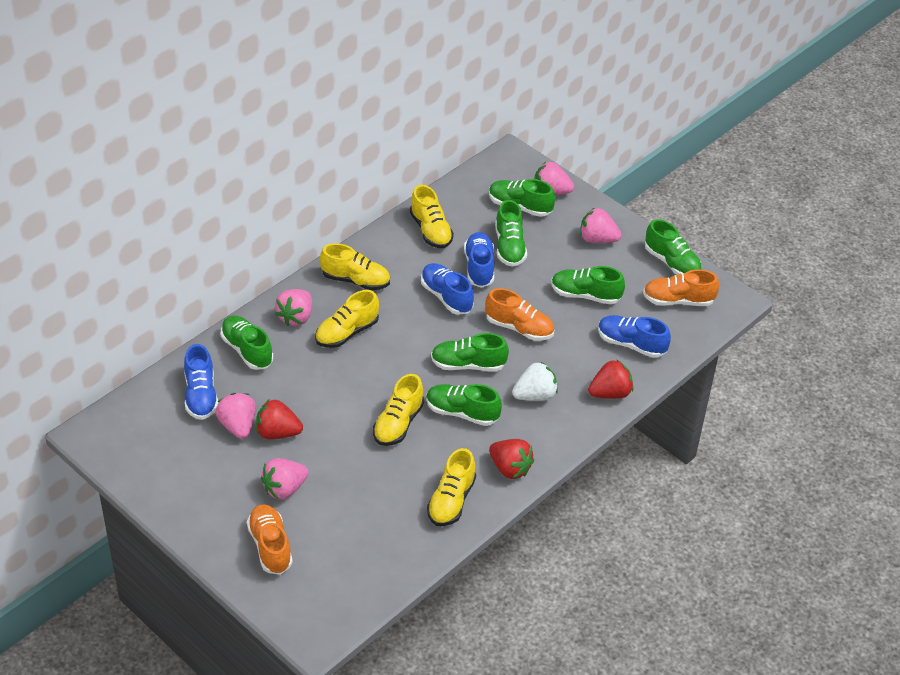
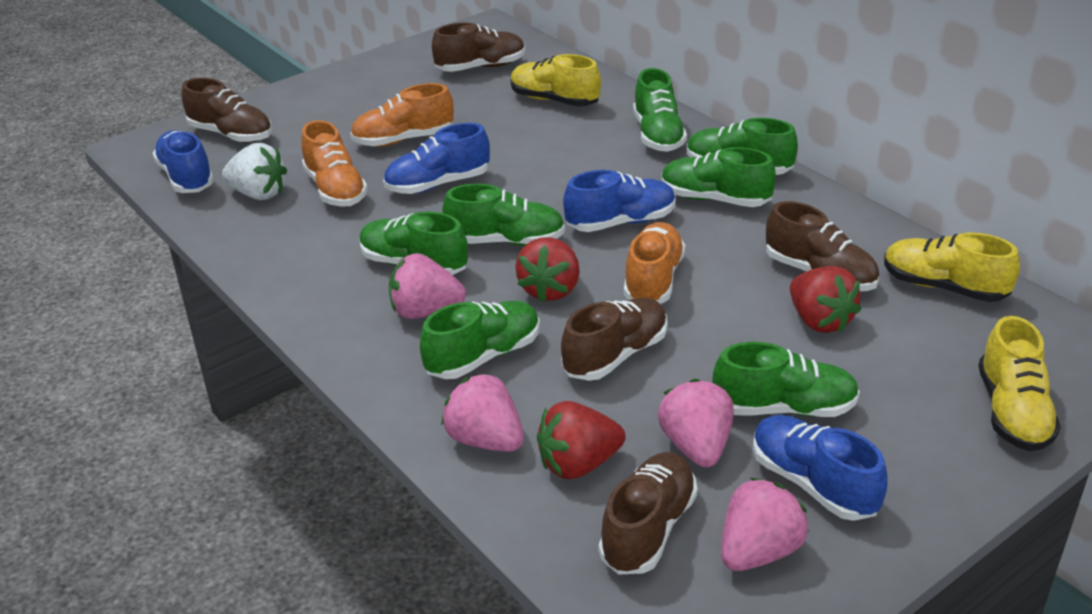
brown shoe: 0 -> 5
pink strawberry: 5 -> 4
yellow shoe: 5 -> 3

